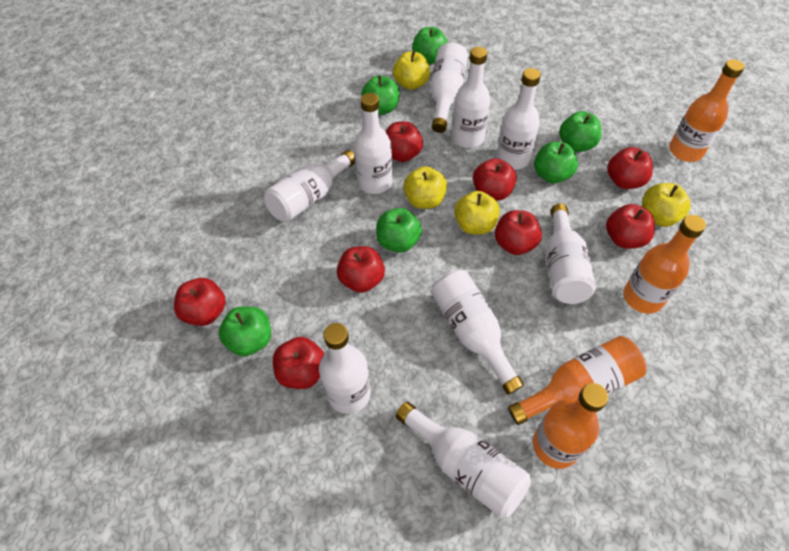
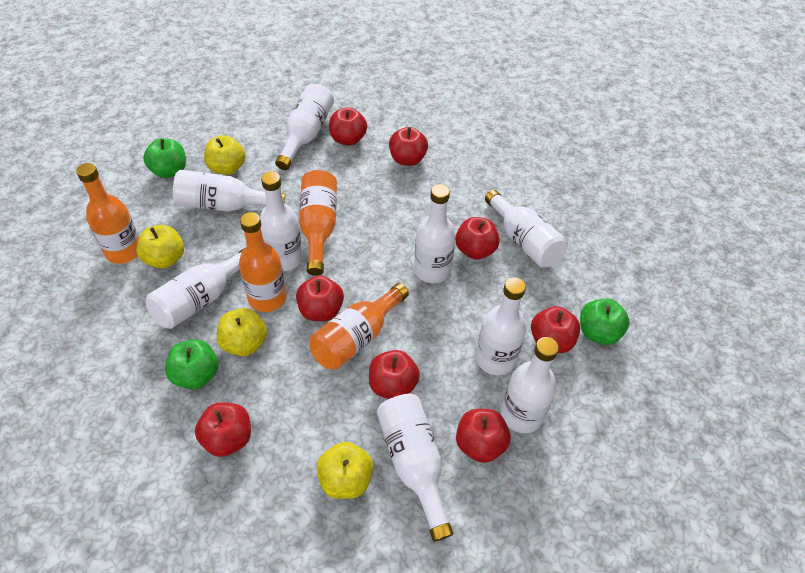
green apple: 6 -> 3

